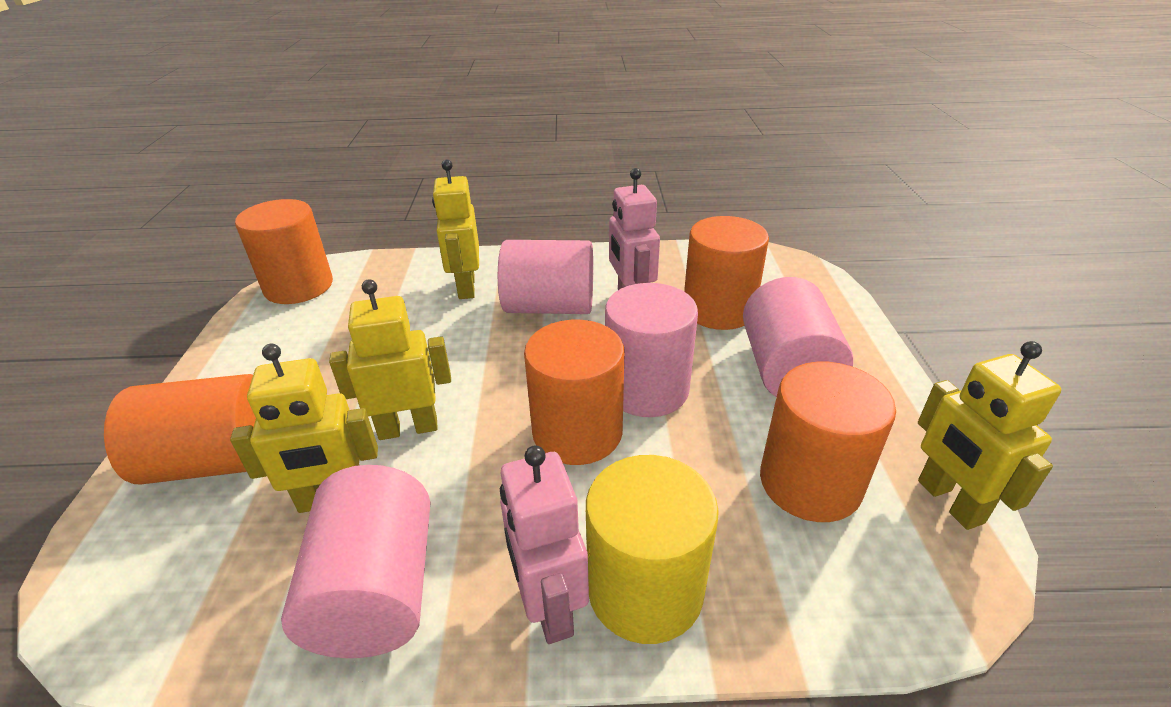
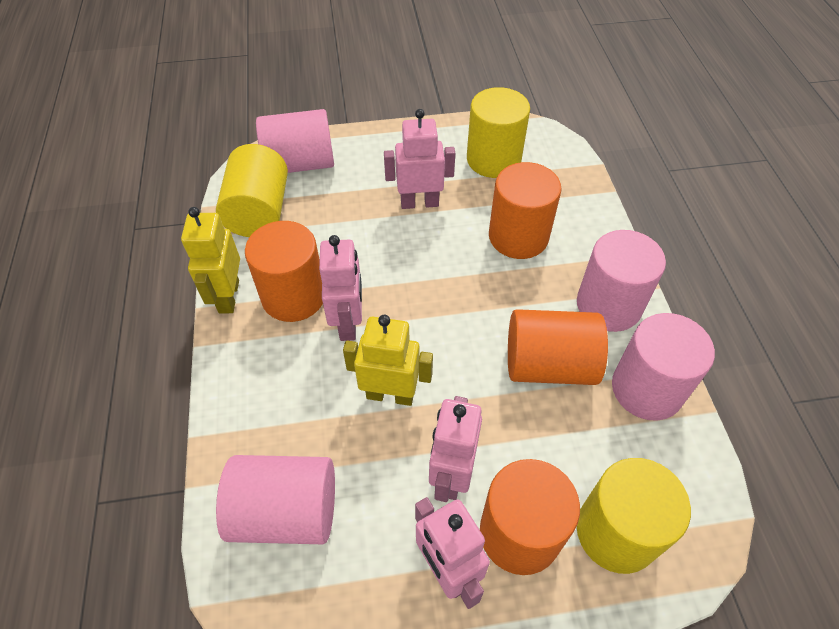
orange cylinder: 5 -> 4
pink robot: 2 -> 4
yellow cylinder: 1 -> 3
yellow robot: 4 -> 2

